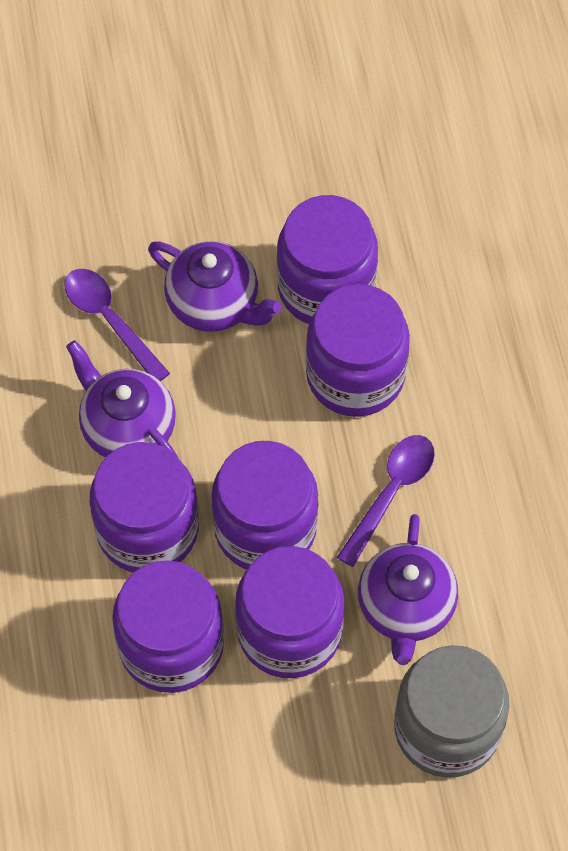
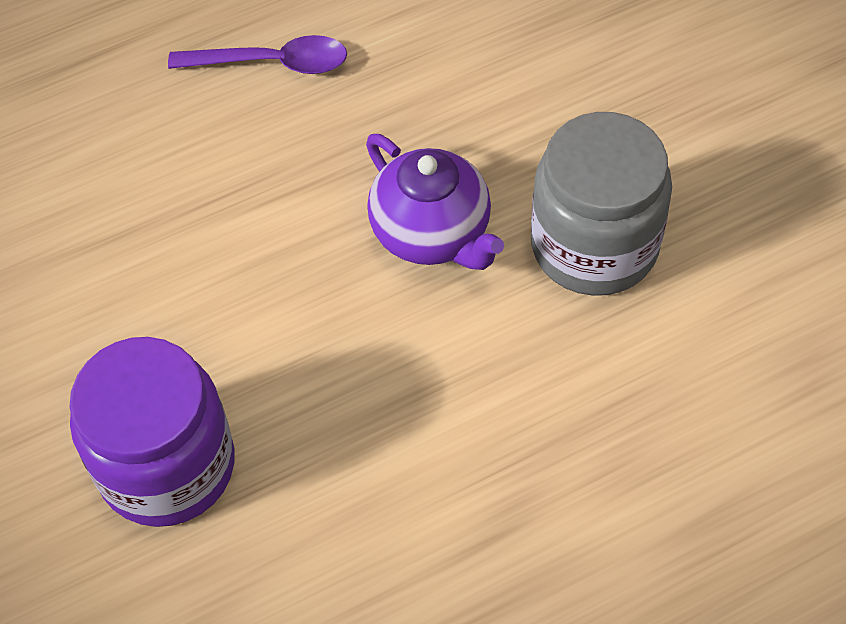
purple jar: 6 -> 1
purple spoon: 2 -> 1
purple teapot: 3 -> 1

